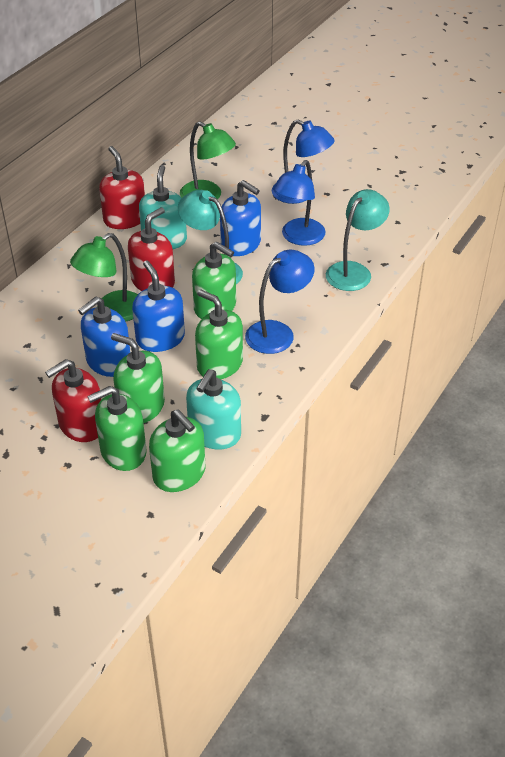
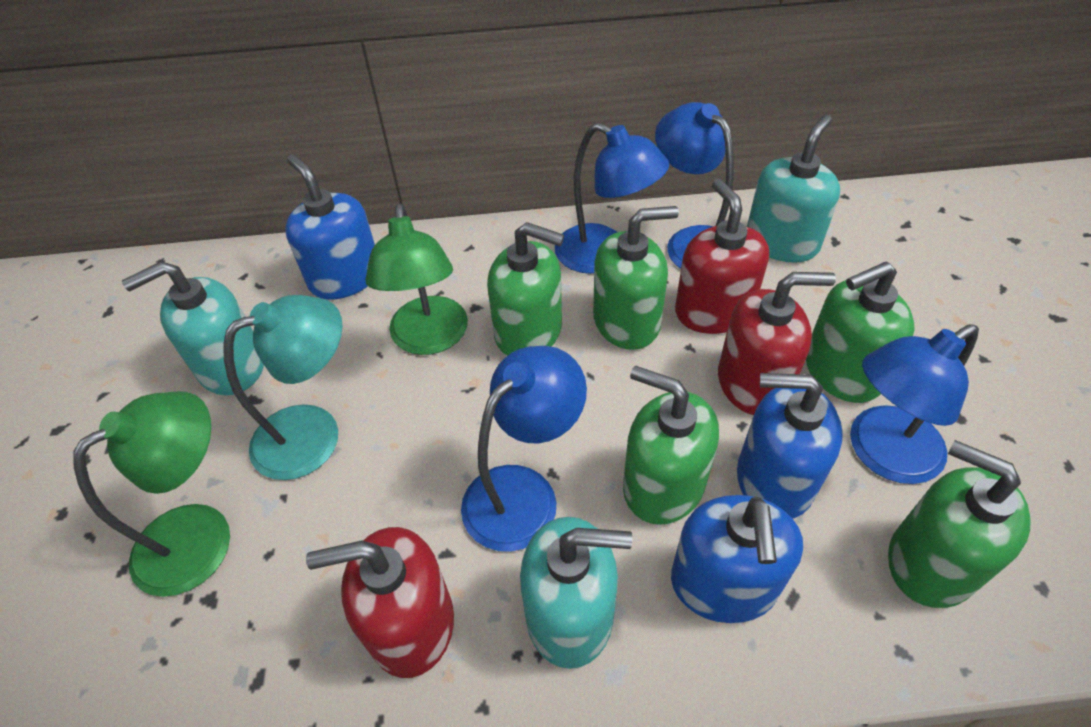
blue lamp: 3 -> 4
turquoise lamp: 2 -> 1
turquoise soap dispenser: 2 -> 3

